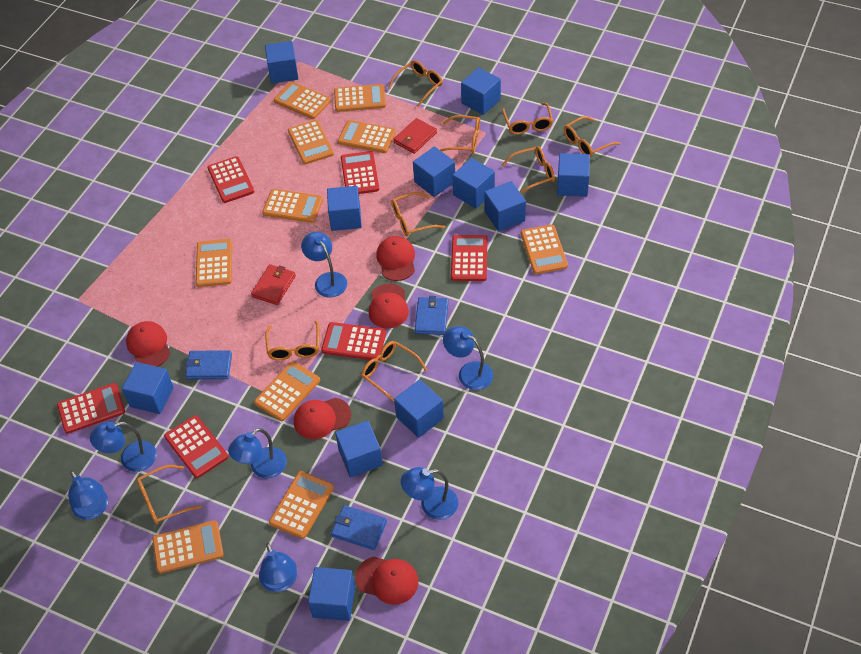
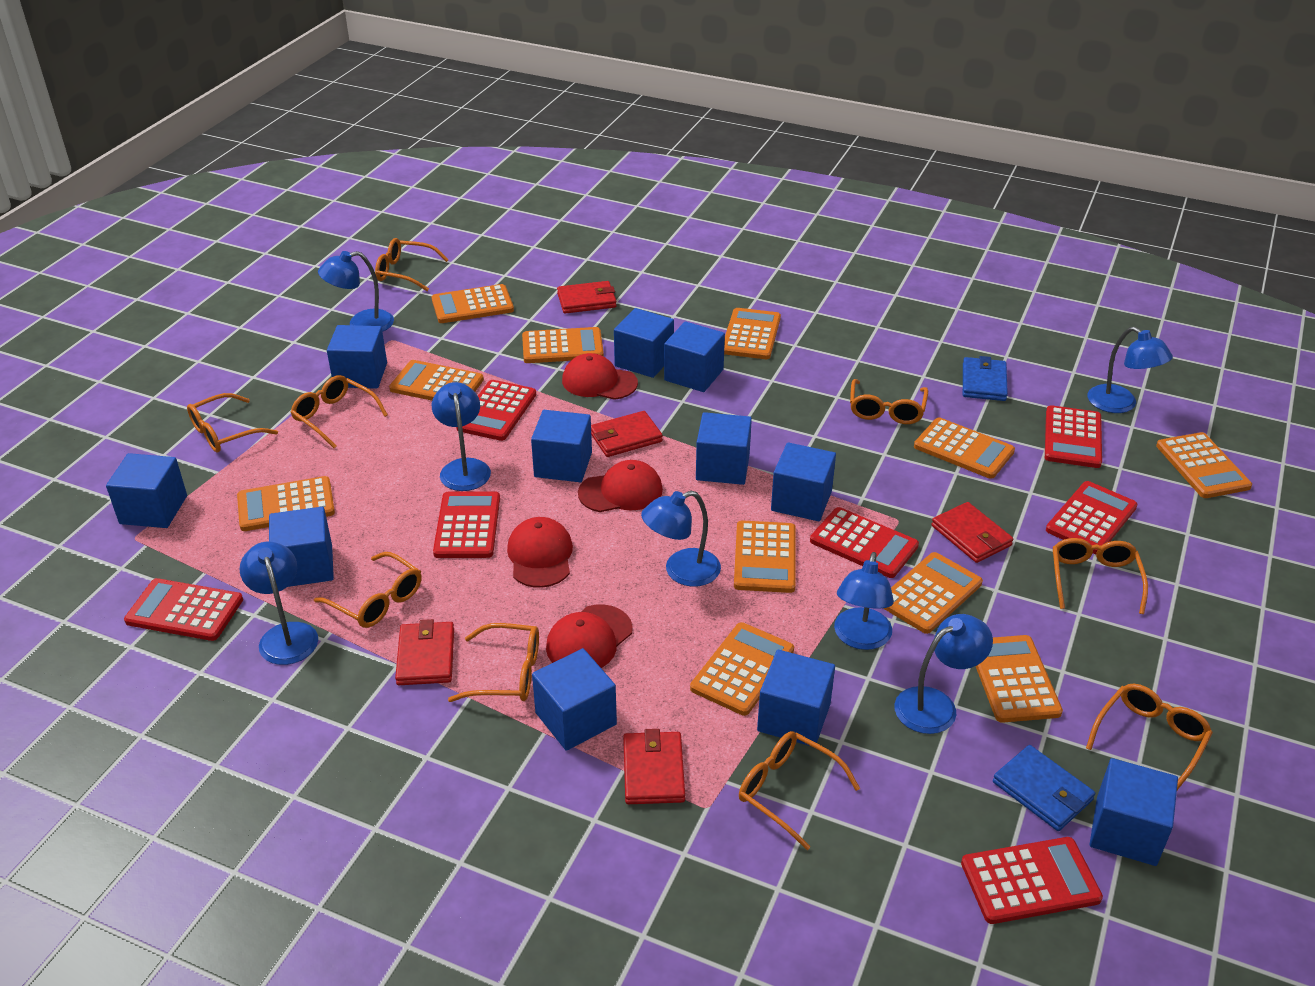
blue wallet: 3 -> 2
orange calculator: 10 -> 11
red calculator: 6 -> 7
red cap: 5 -> 4
red wallet: 2 -> 5

